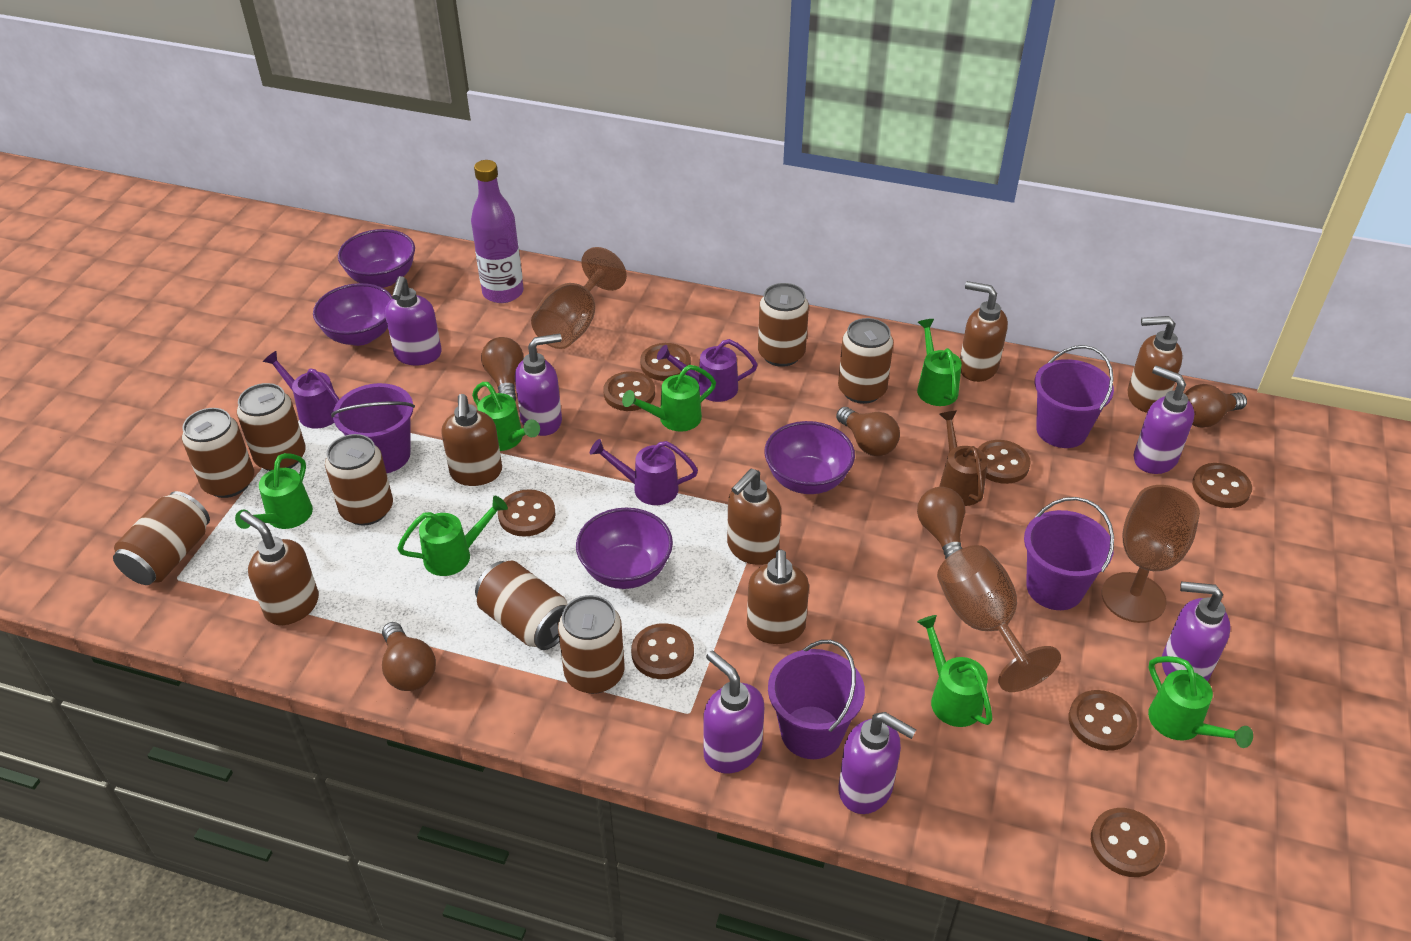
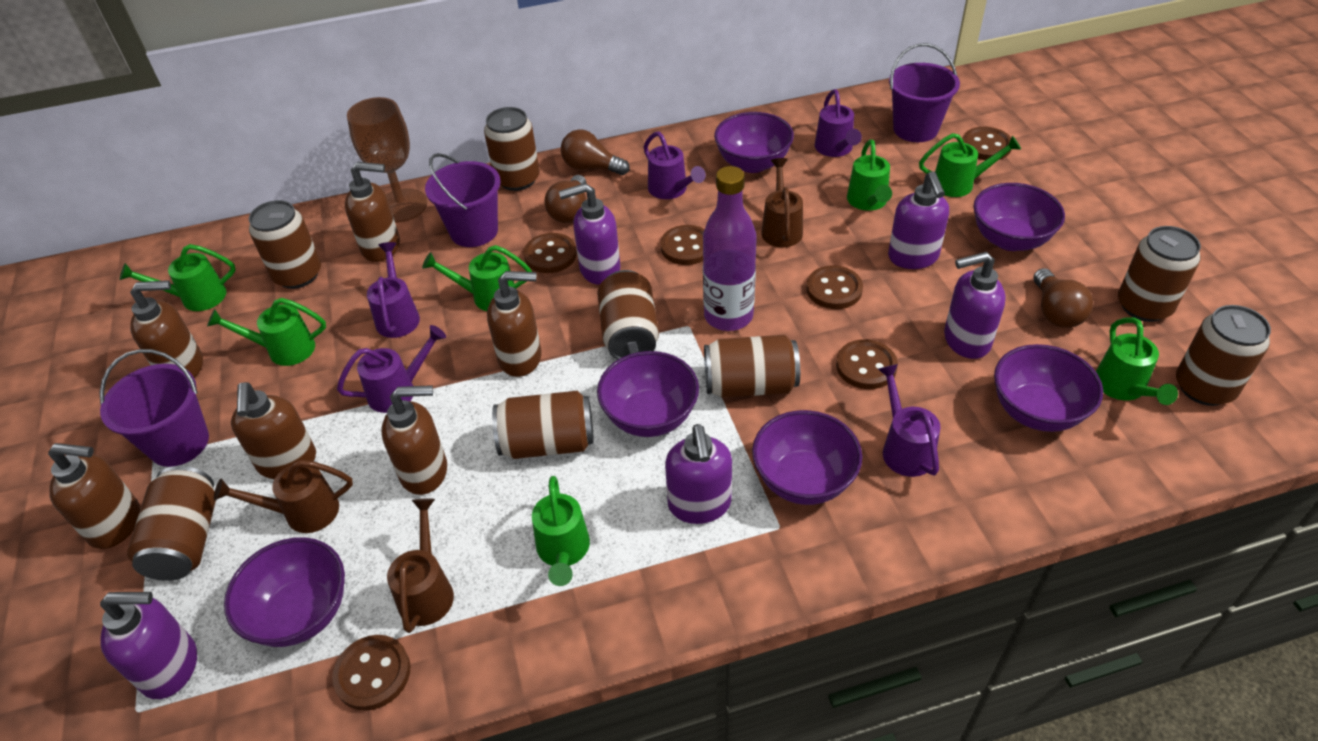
brown button: 8 -> 6
brown goblet: 3 -> 1
brown light bulb: 5 -> 3
brown watering can: 1 -> 3
purple bowl: 4 -> 6
purple bucket: 4 -> 3
purple soap dispenser: 6 -> 5
purple watering can: 3 -> 5

